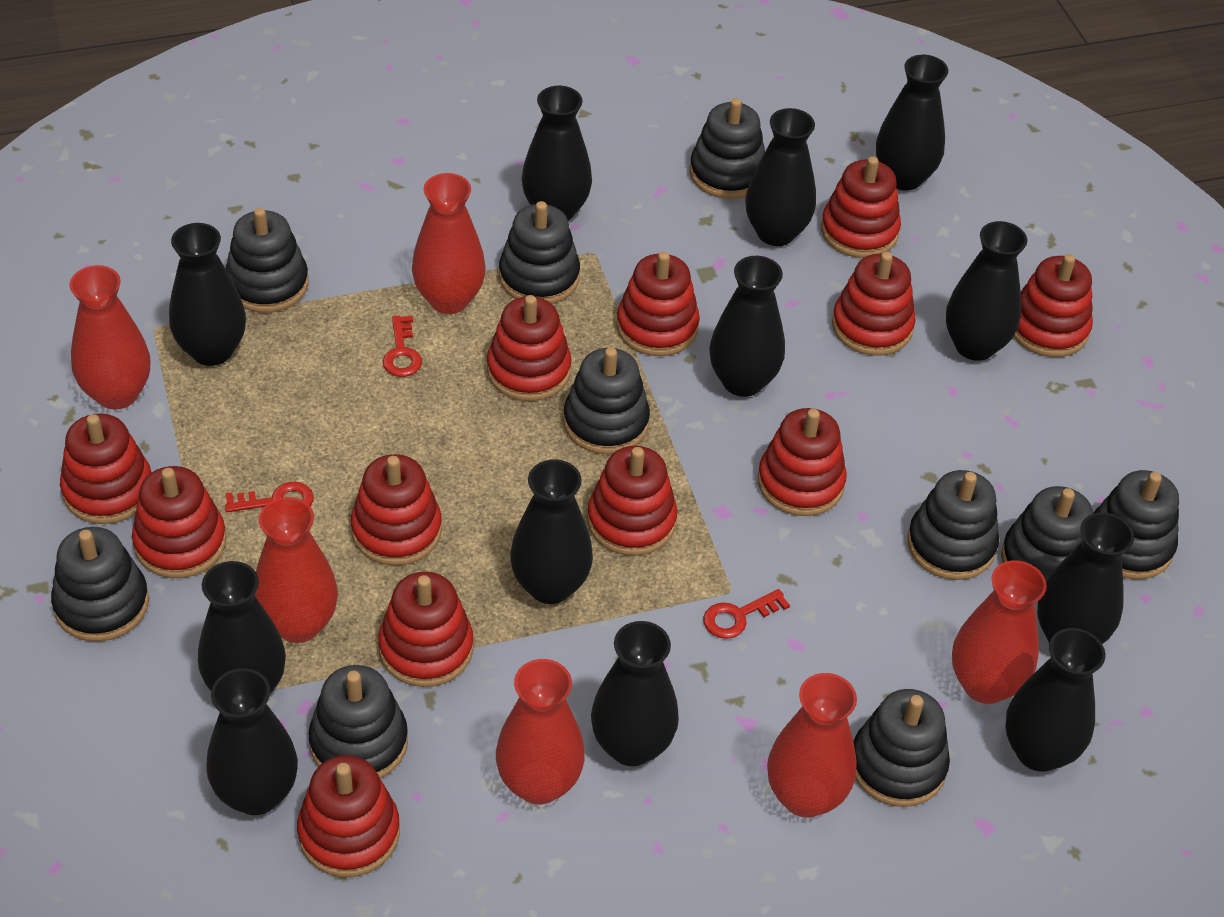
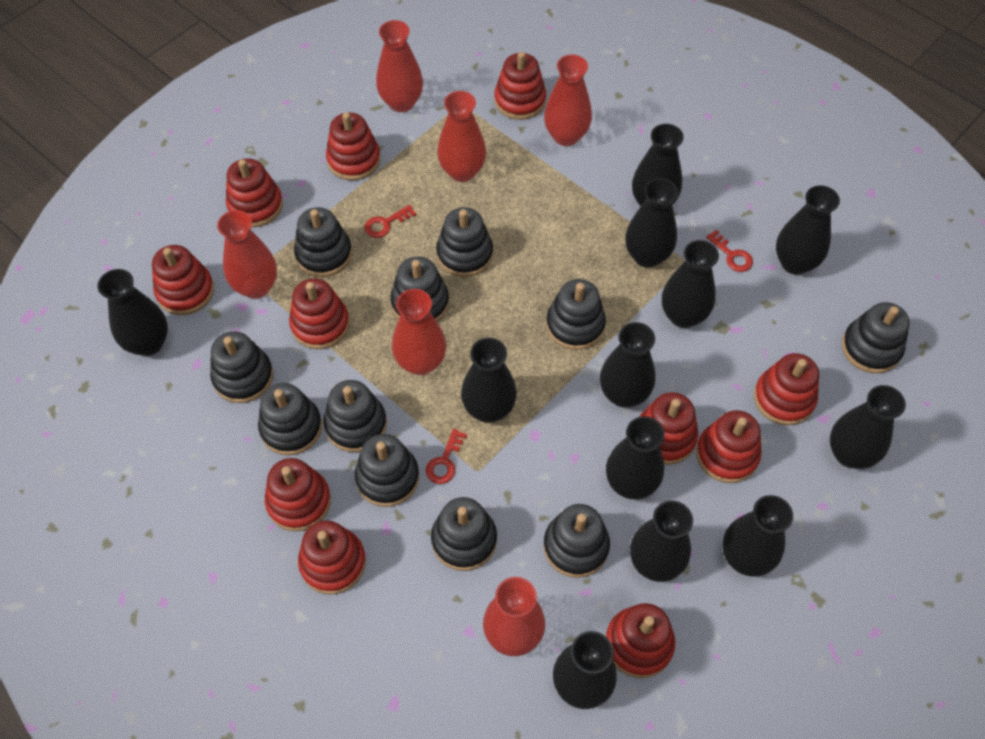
black stacking toy: 10 -> 11
red stacking toy: 12 -> 11

